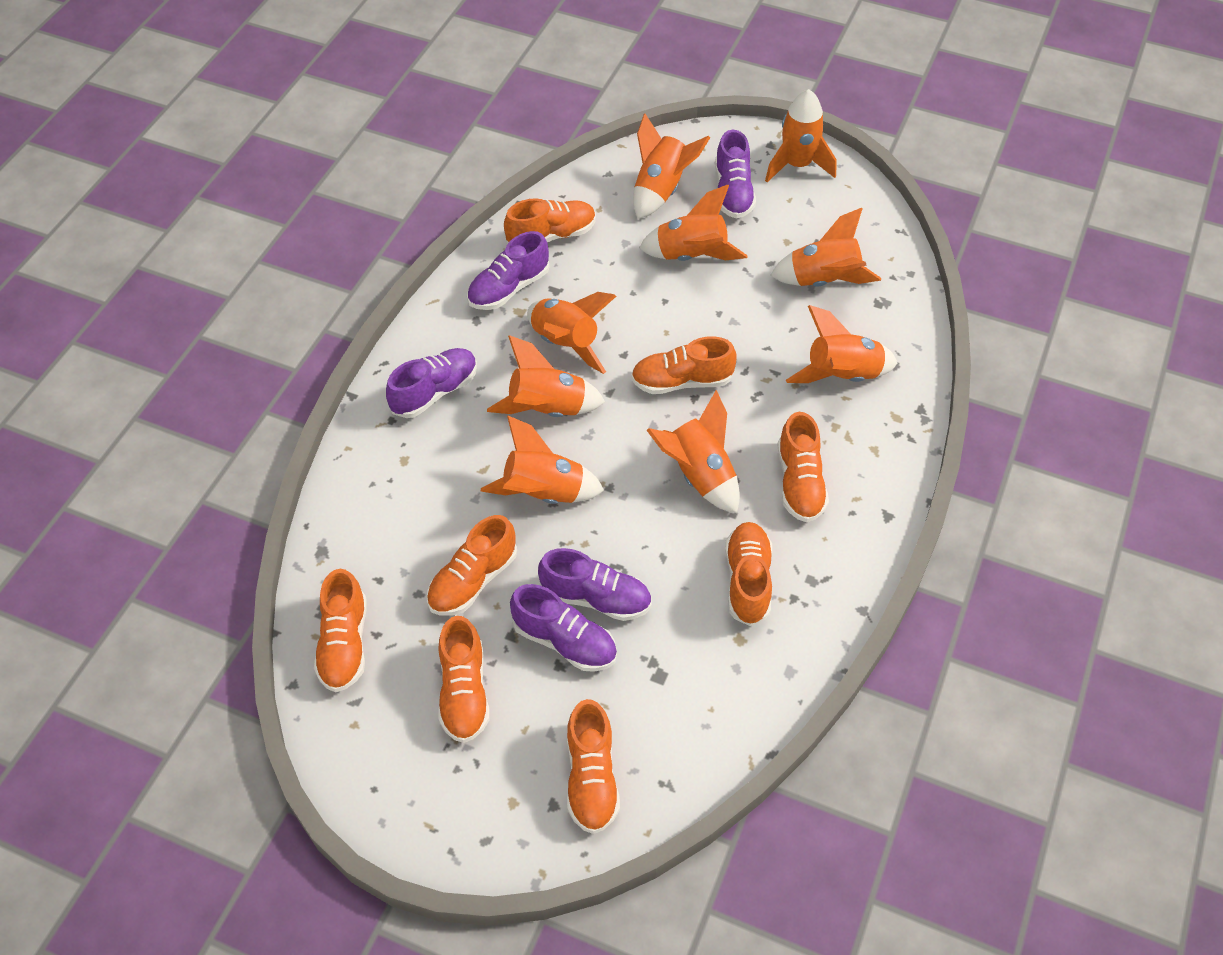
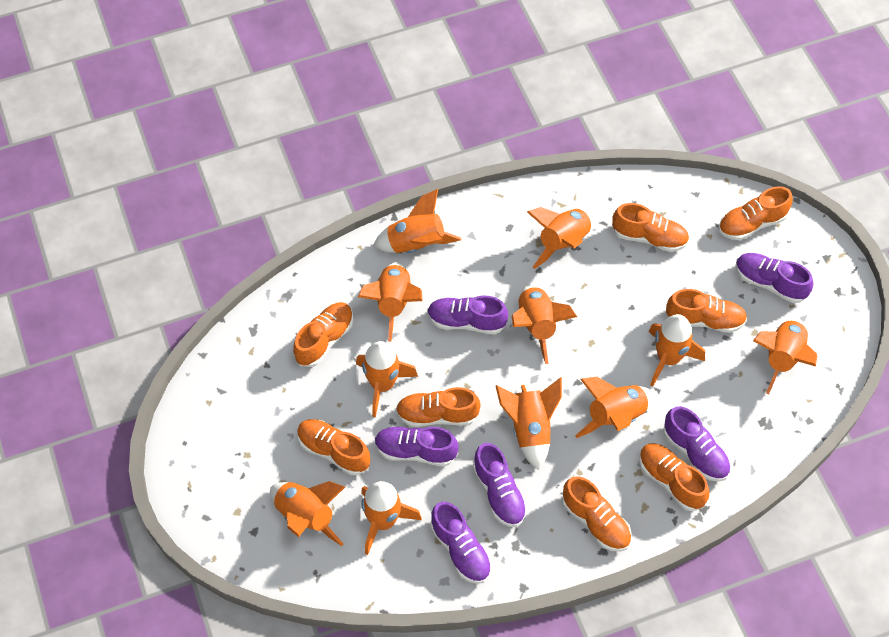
orange rocket: 9 -> 11
purple shoe: 5 -> 6

